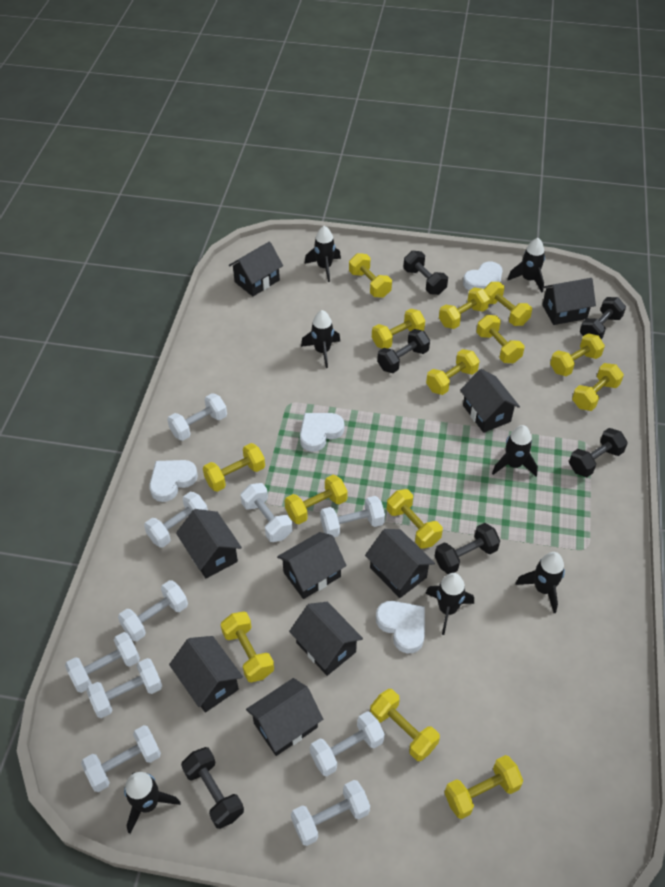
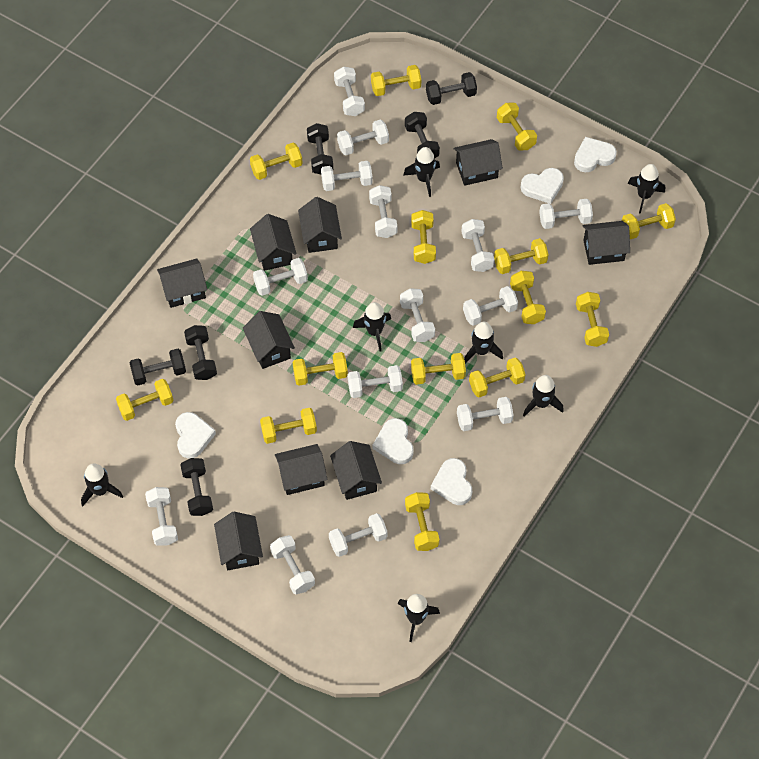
white dumbbell: 10 -> 14
white heart: 4 -> 5

